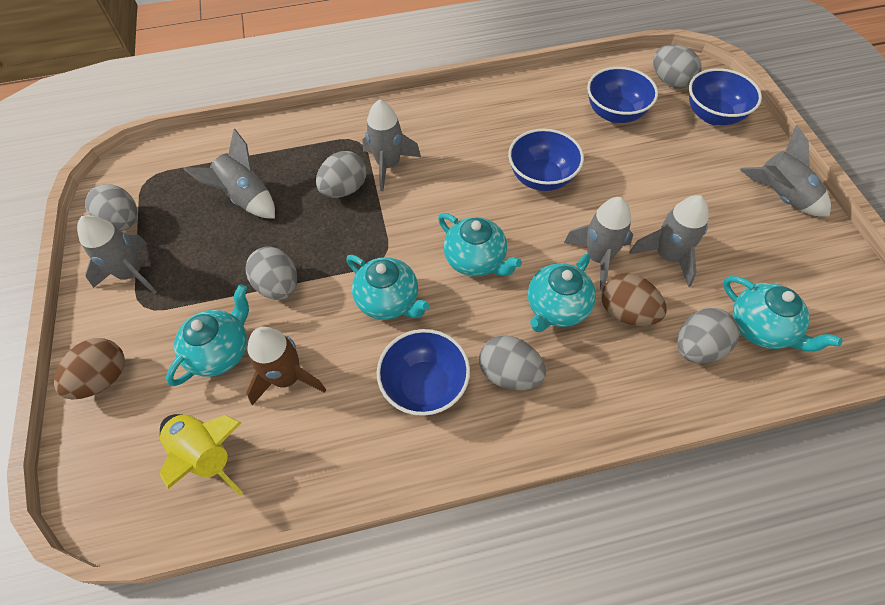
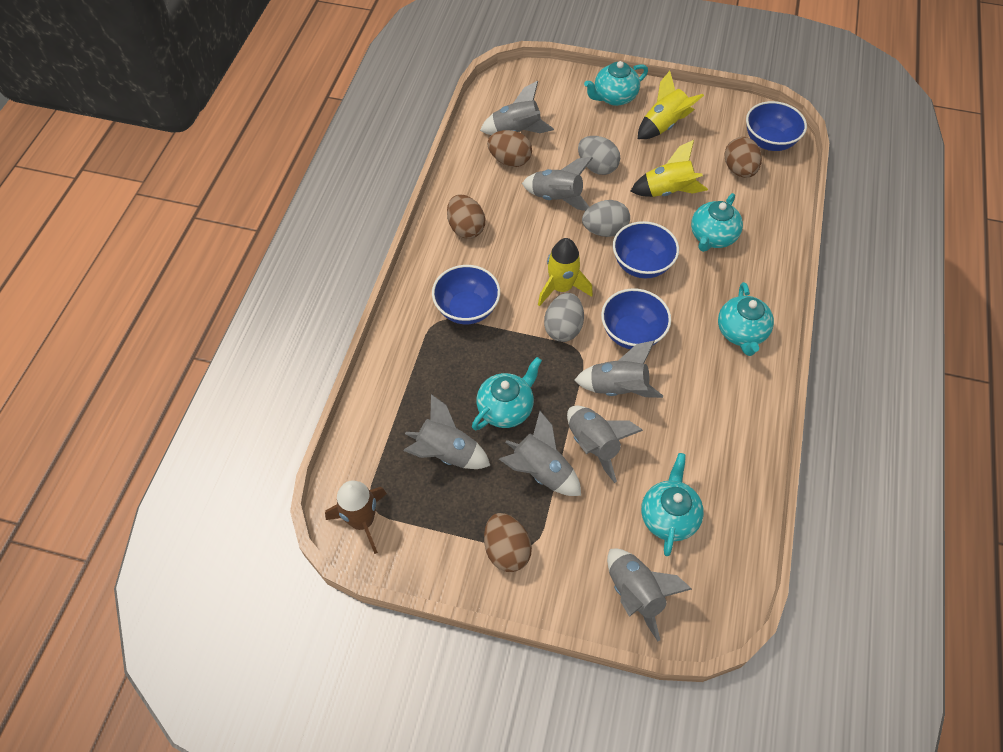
brown egg: 2 -> 4
grey egg: 6 -> 3
grey rocket: 6 -> 7
yellow rocket: 1 -> 3

